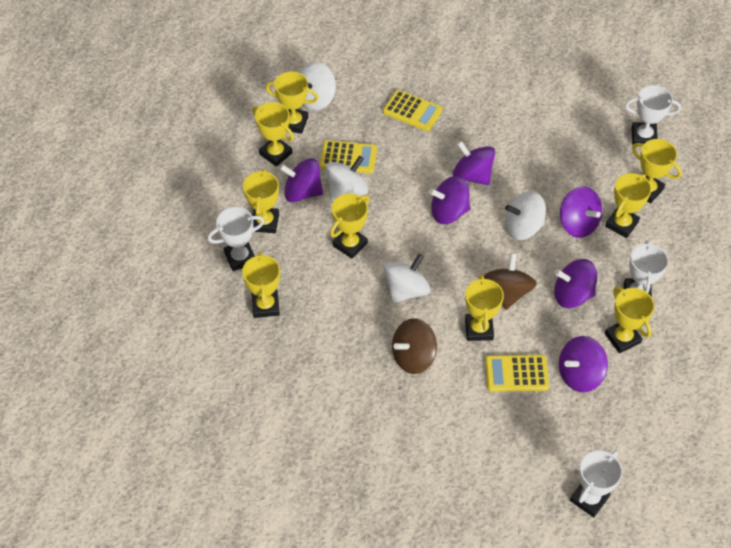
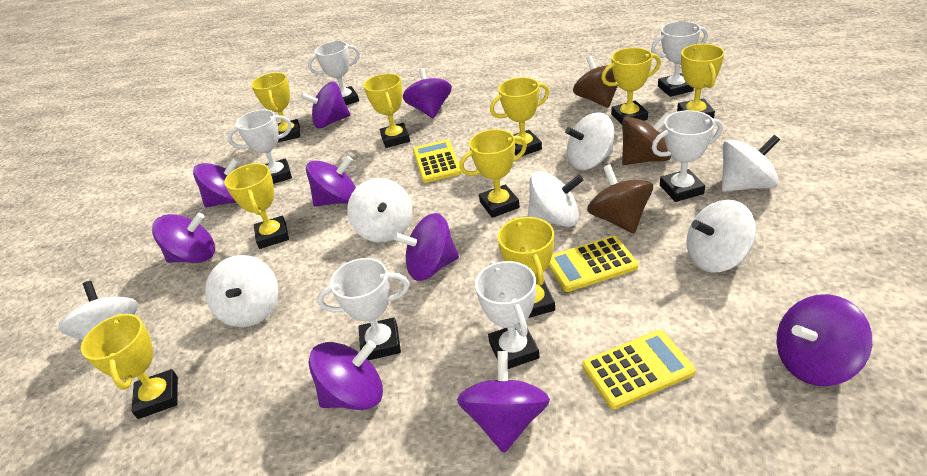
brown spinning top: 2 -> 3
purple spinning top: 6 -> 9
white spinning top: 4 -> 7
white trophy: 4 -> 6

